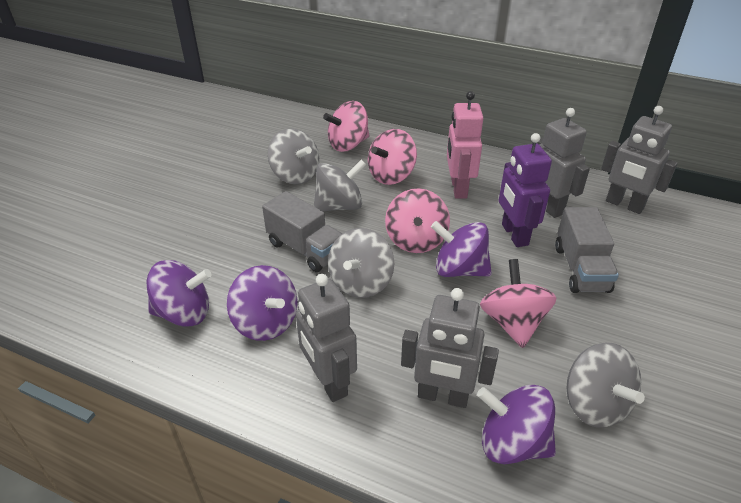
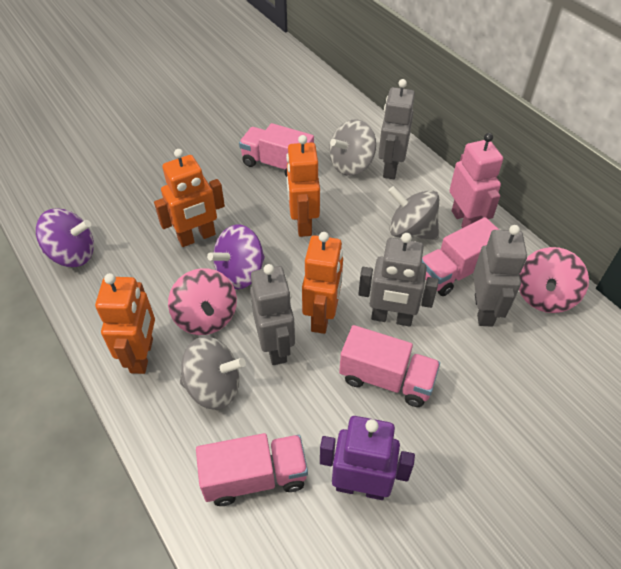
grey spinning top: 4 -> 3
grey truck: 2 -> 0
orange robot: 0 -> 4
pink spinning top: 4 -> 2
pink truck: 0 -> 4
purple spinning top: 4 -> 2

